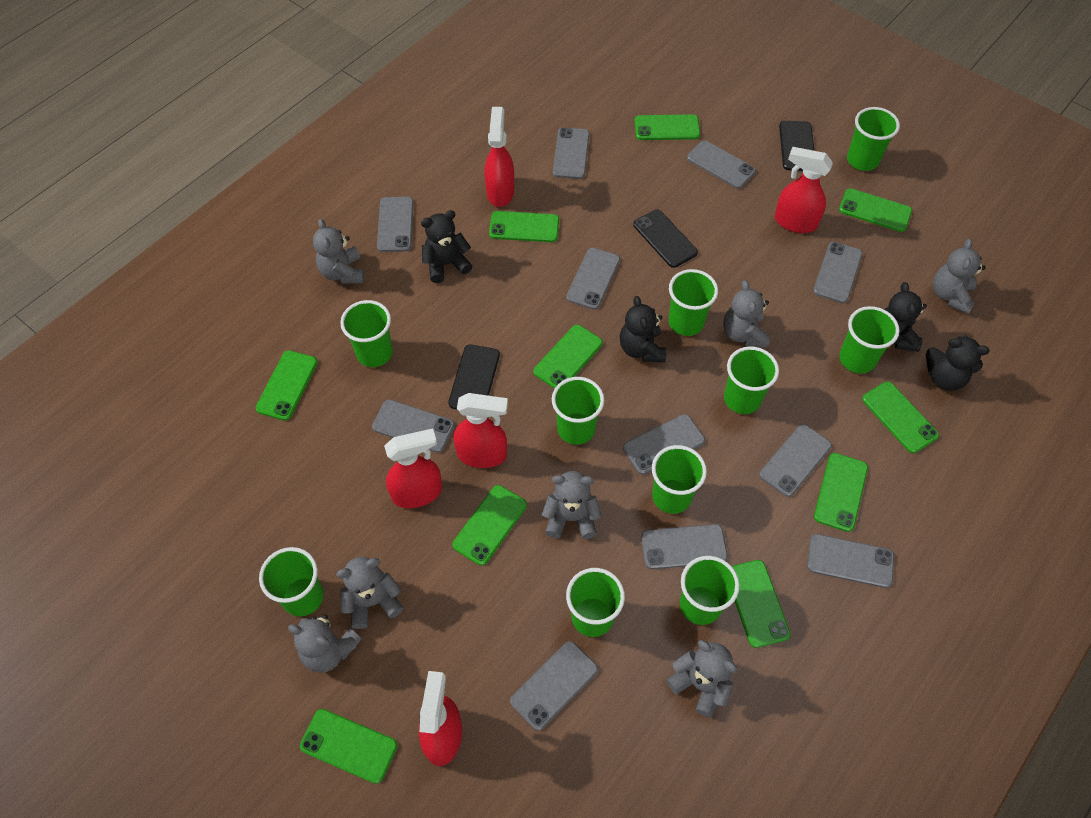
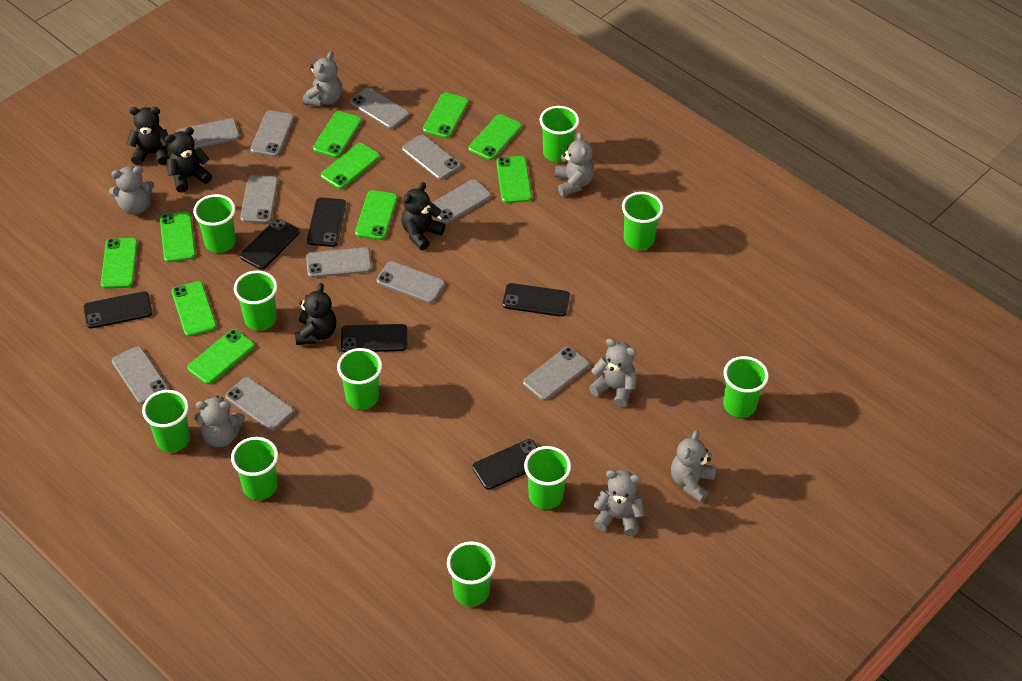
black phone: 3 -> 6
red spray bottle: 5 -> 0

